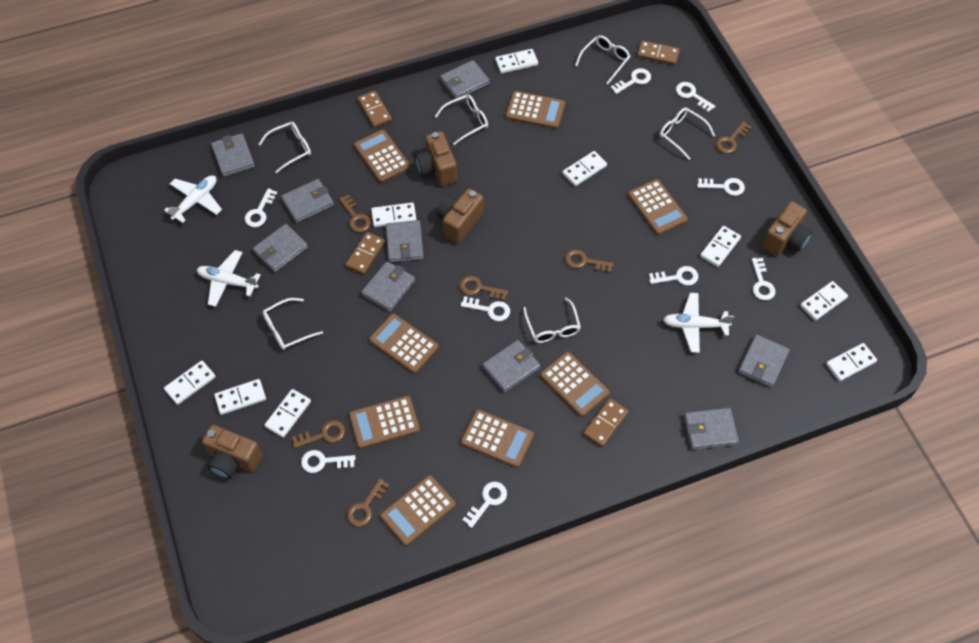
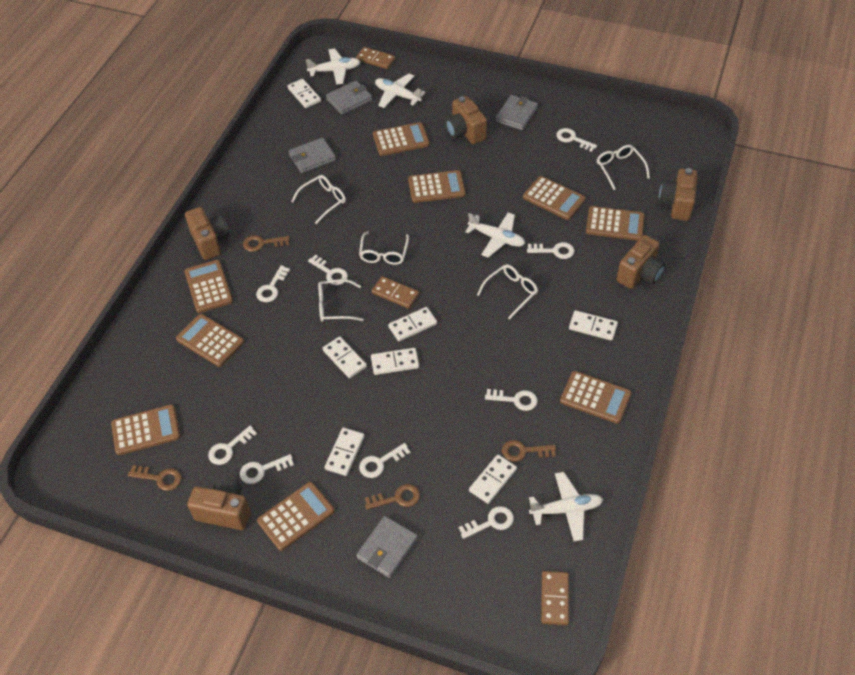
brown calculator: 8 -> 9
brown camera: 4 -> 5
brown domino: 4 -> 3
brown key: 6 -> 4
grey wallet: 9 -> 4
white domino: 9 -> 7
white glasses: 6 -> 5
white plane: 3 -> 4

